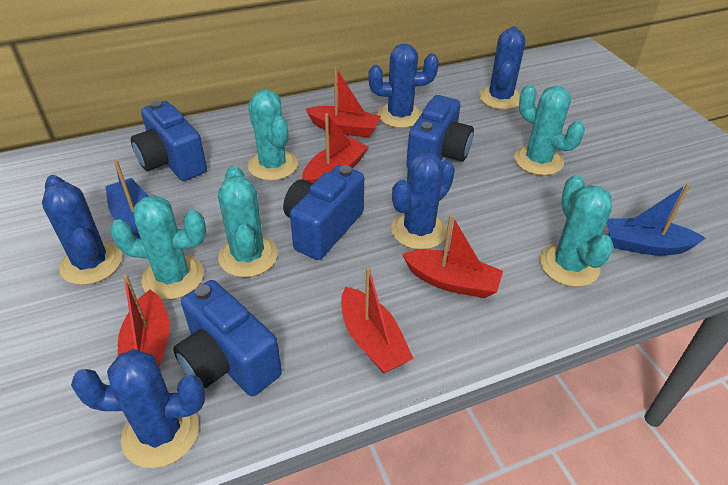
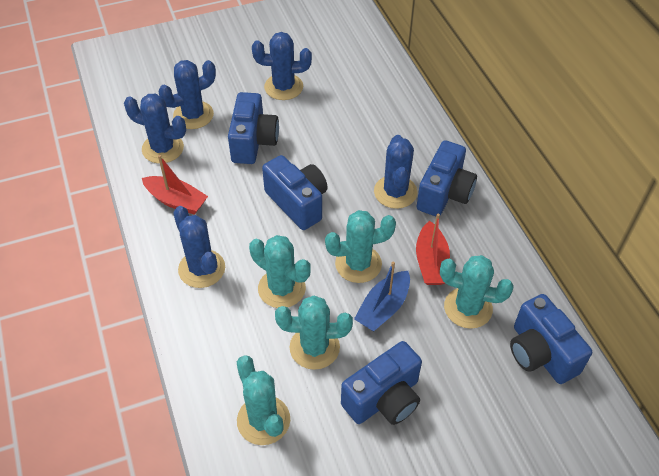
blue boat: 2 -> 1
blue camera: 4 -> 5
red boat: 5 -> 2

